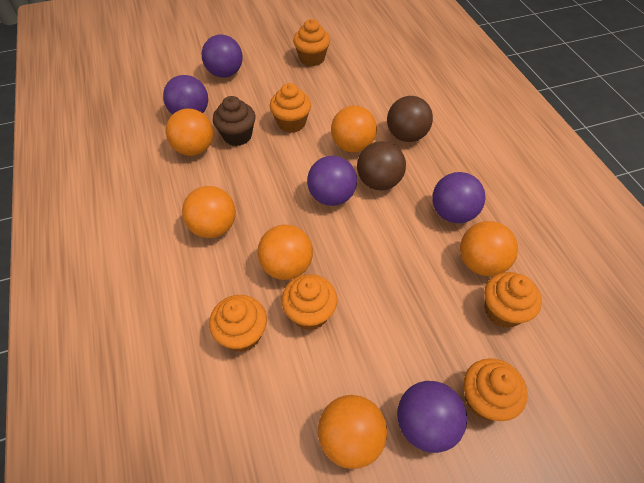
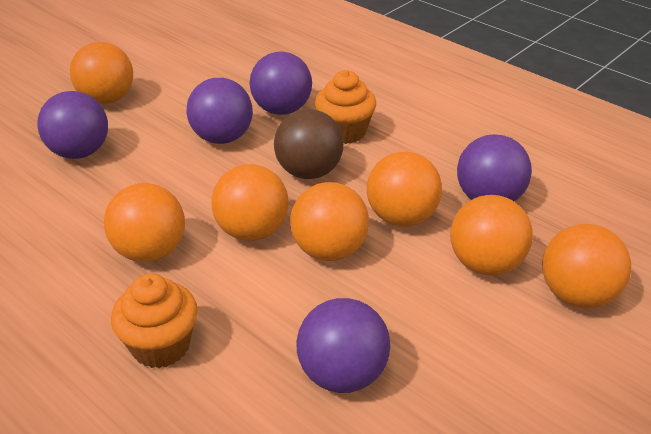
brown ball: 2 -> 1
brown cupcake: 1 -> 0
orange ball: 6 -> 7
orange cupcake: 6 -> 2

